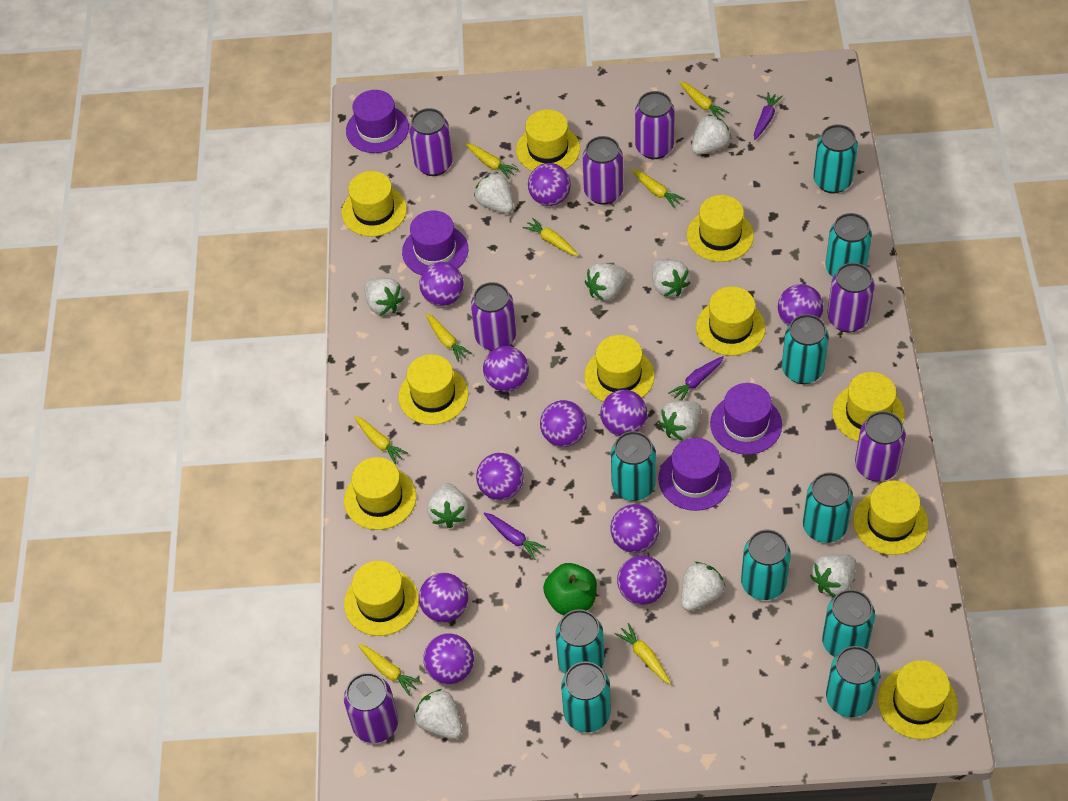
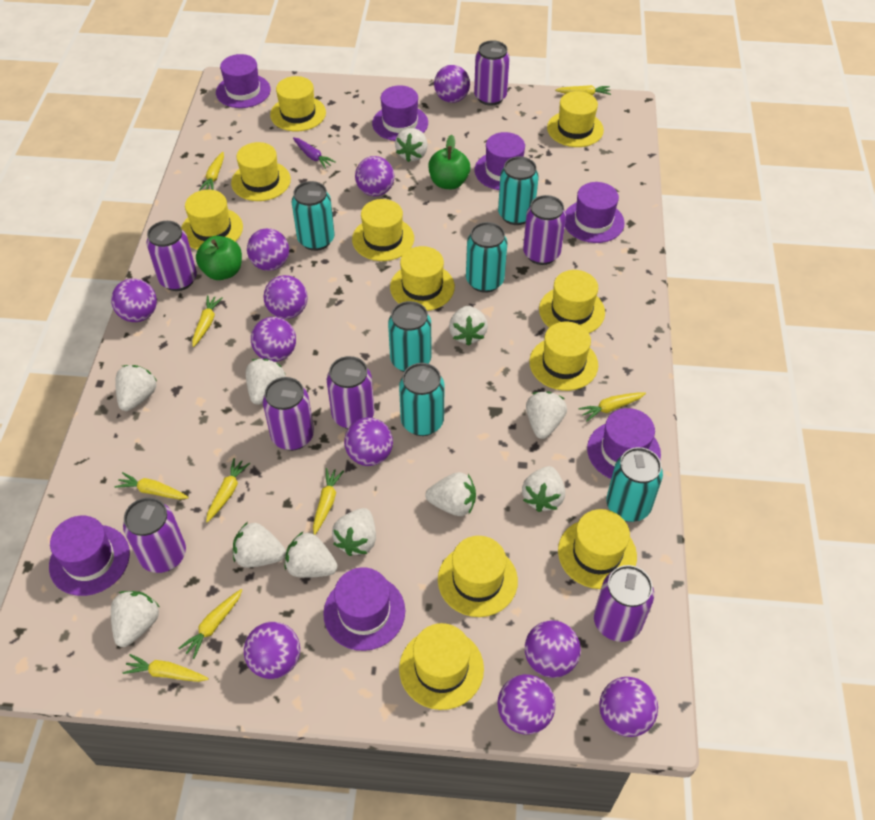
green apple: 1 -> 2
purple carrot: 3 -> 1
purple hat: 4 -> 7
turquoise can: 10 -> 6
white strawberry: 10 -> 11
yellow carrot: 8 -> 9

